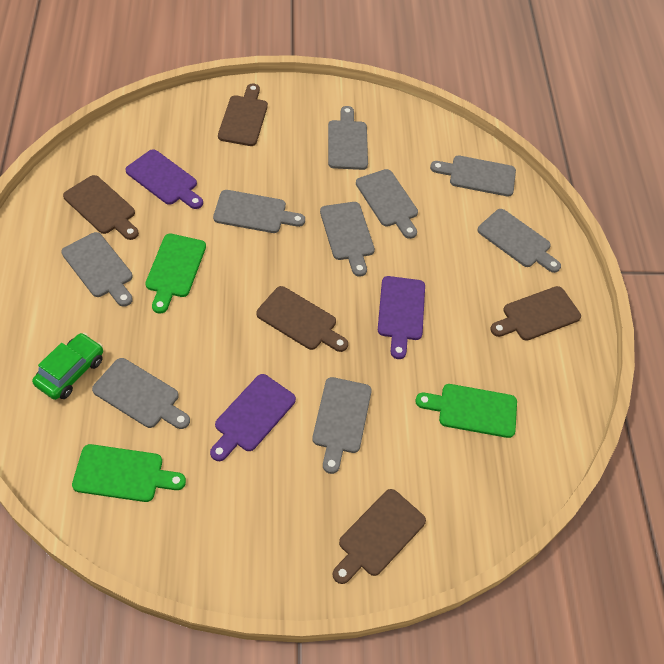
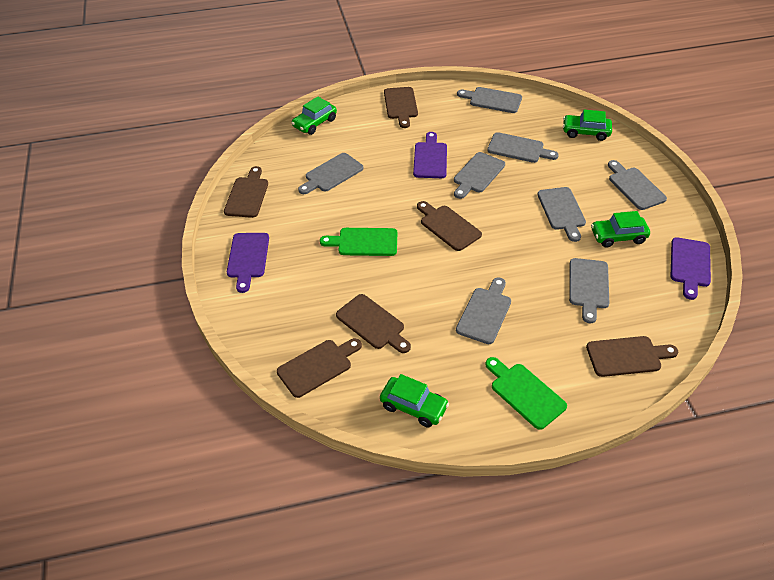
brown cutting board: 5 -> 6
green car: 1 -> 4
green cutting board: 3 -> 2
grey cutting board: 9 -> 8

